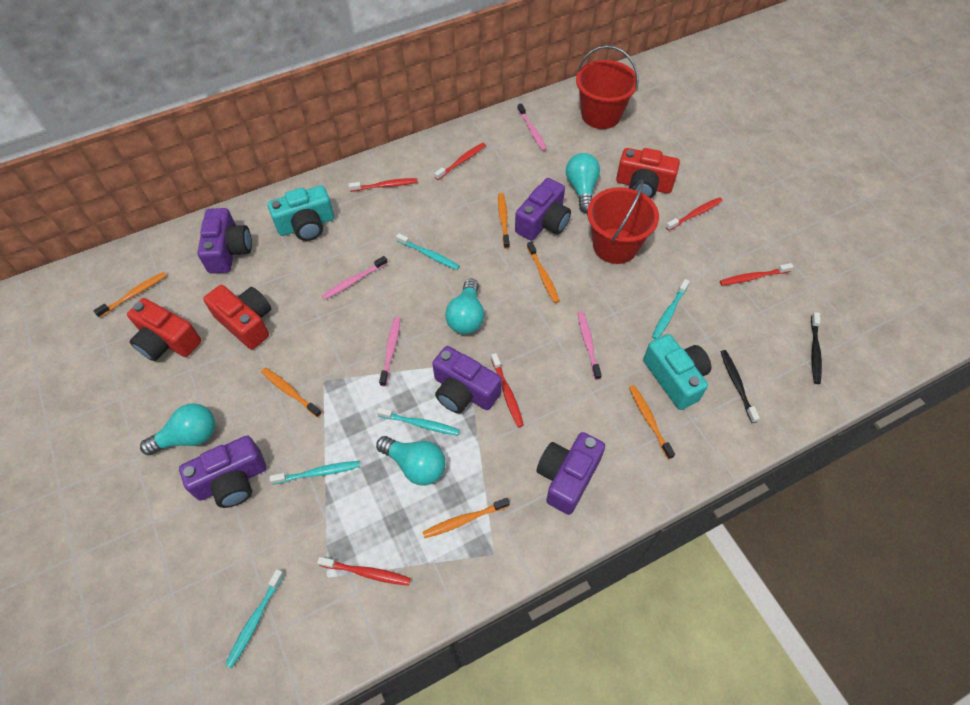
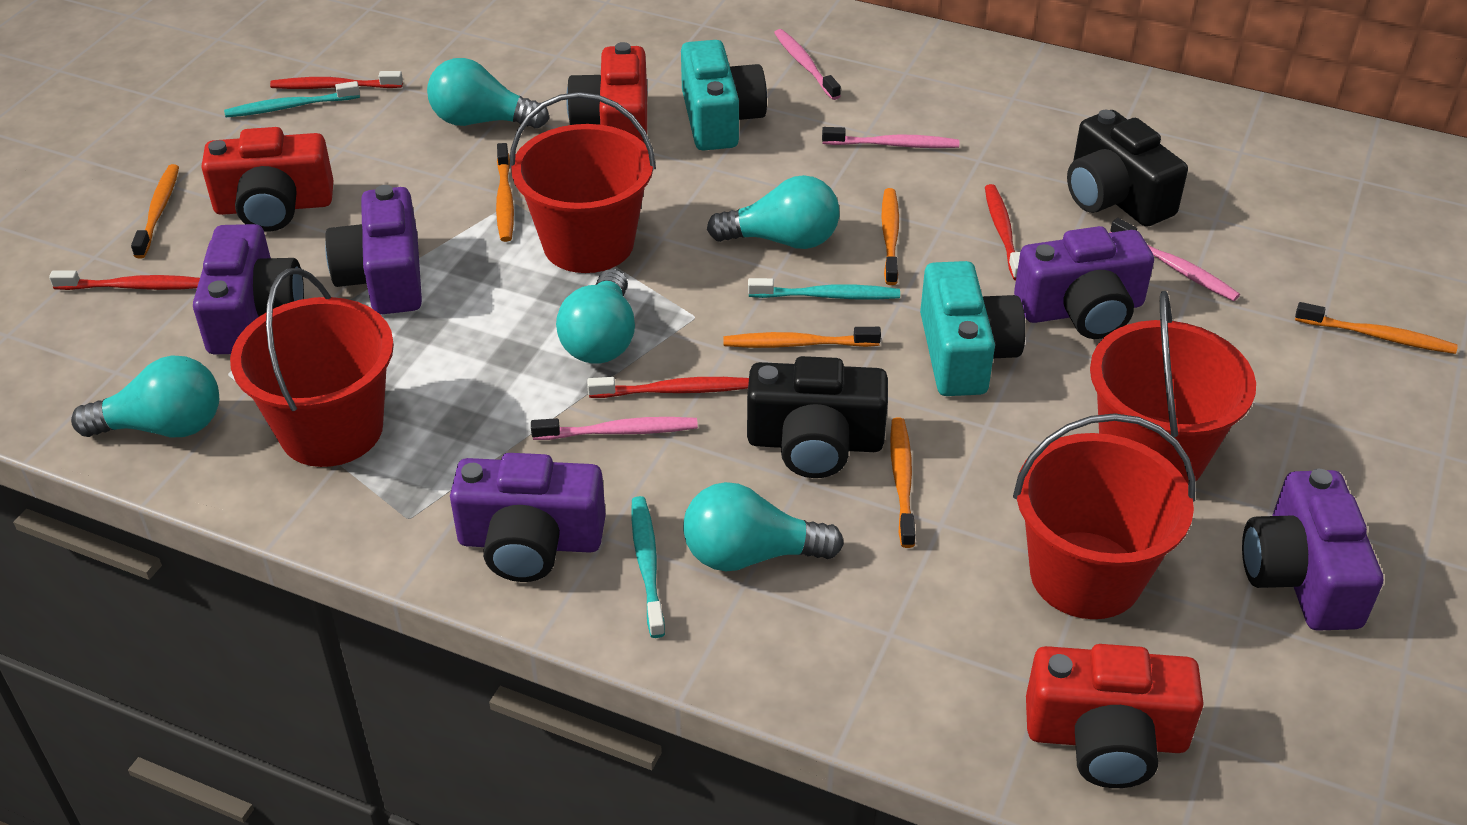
black camera: 0 -> 2
black toothbrush: 2 -> 0
red bucket: 2 -> 4
red toothbrush: 6 -> 4
turquoise light bulb: 4 -> 5
turquoise toothbrush: 5 -> 3

